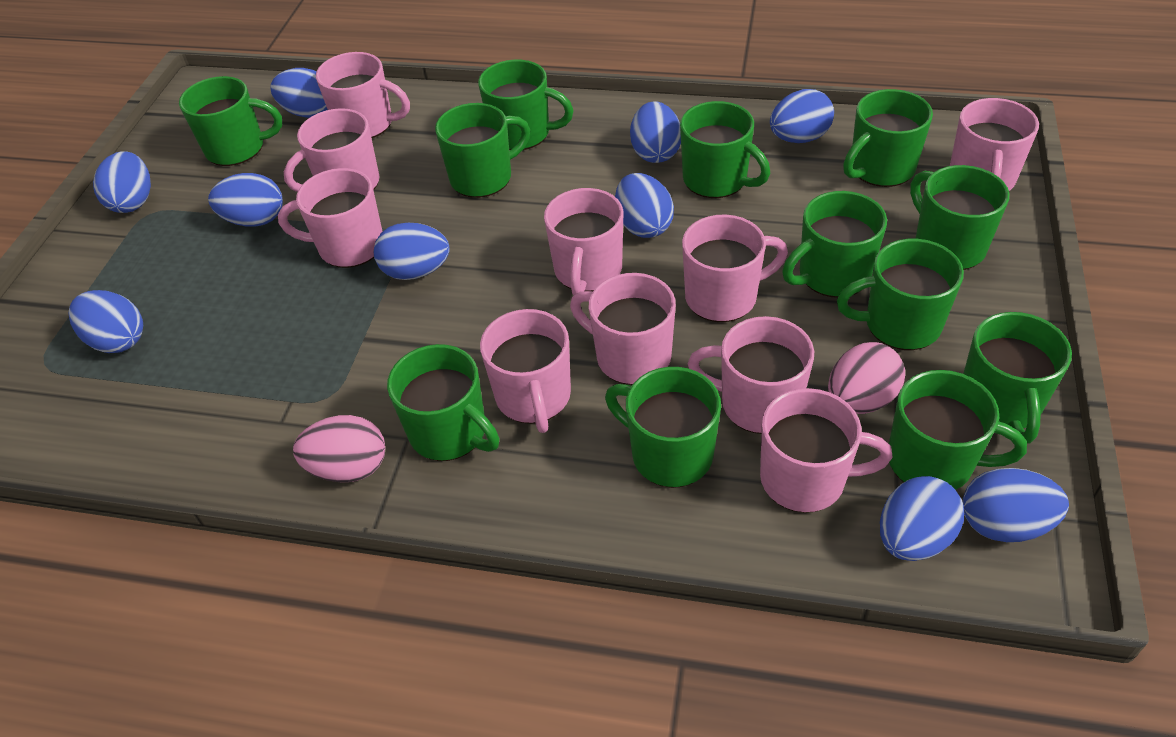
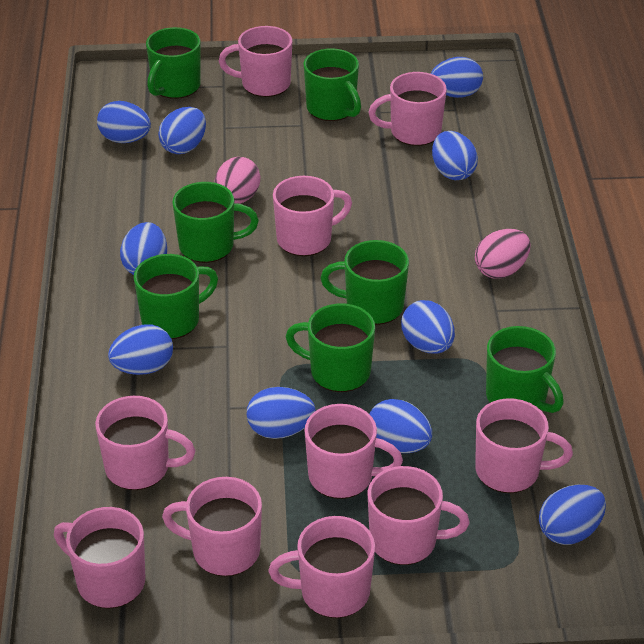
green mug: 12 -> 7

